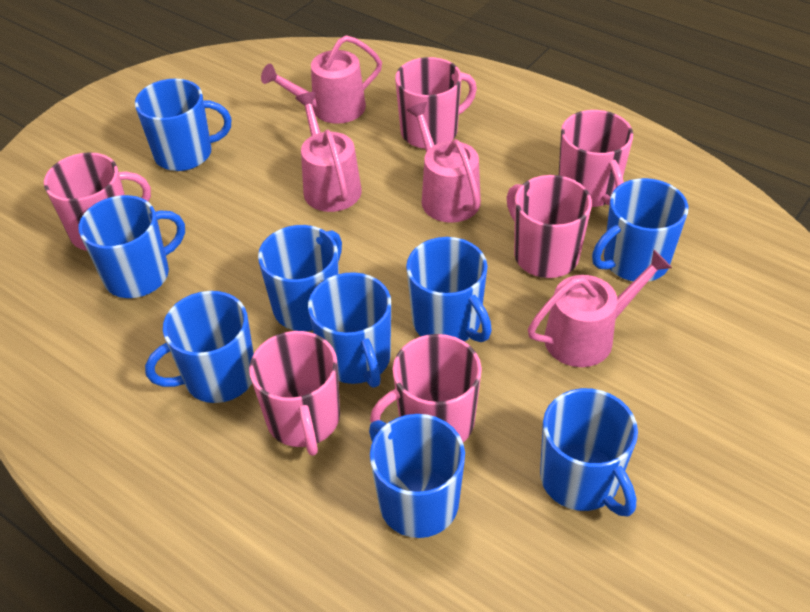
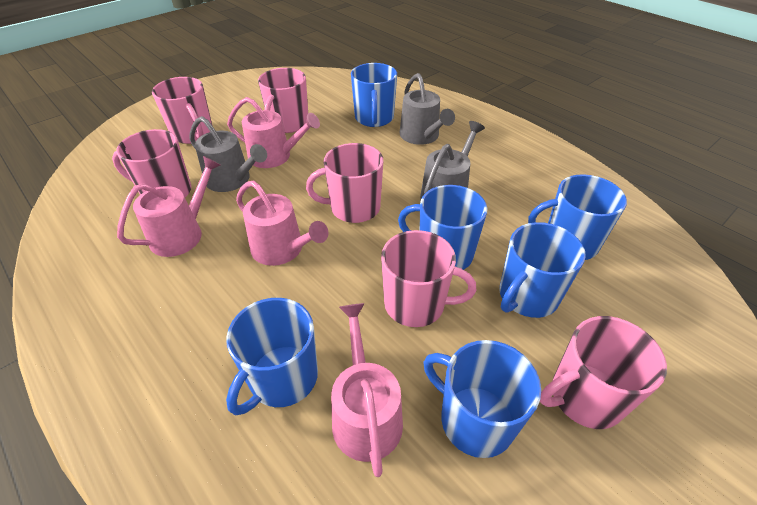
blue mug: 9 -> 6
grey watering can: 0 -> 3

